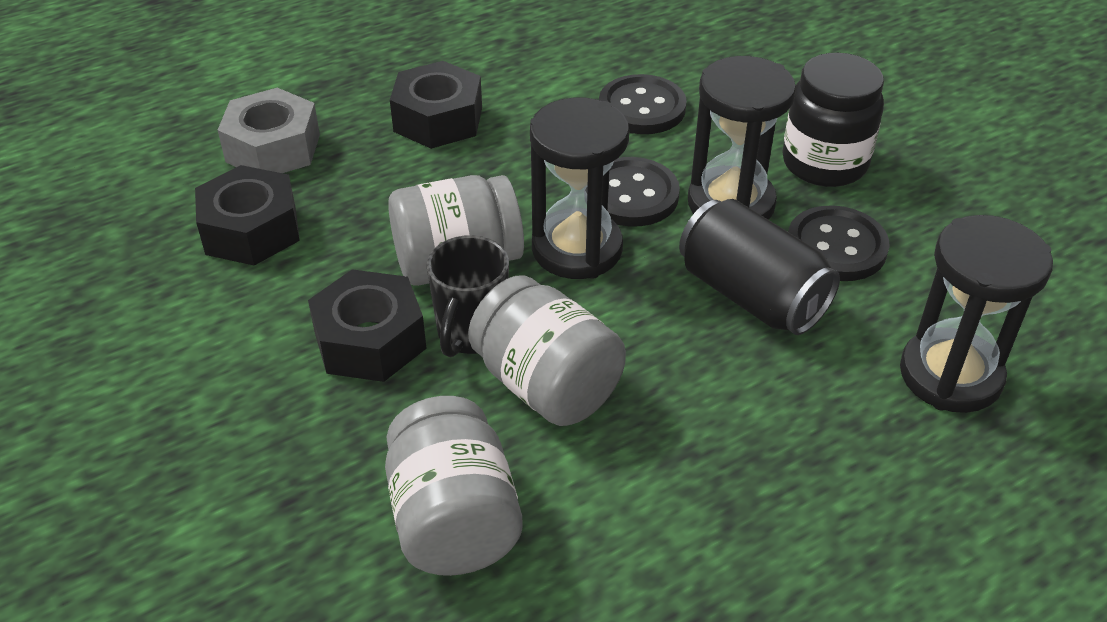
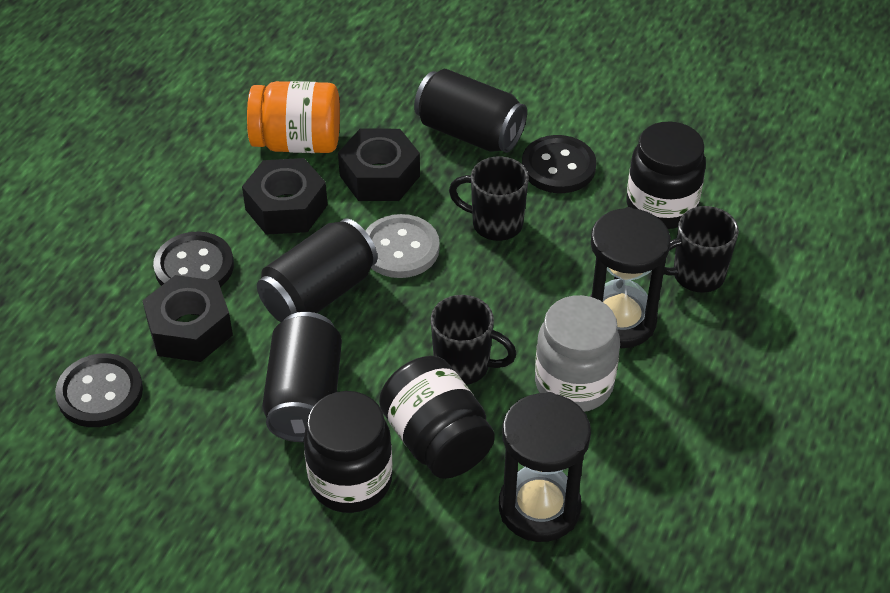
black can: 1 -> 3
black hourglass: 3 -> 2
black jar: 1 -> 3
black mug: 1 -> 3
grey button: 0 -> 1
grey jar: 3 -> 1
grey nut: 1 -> 0
orange jar: 0 -> 1

